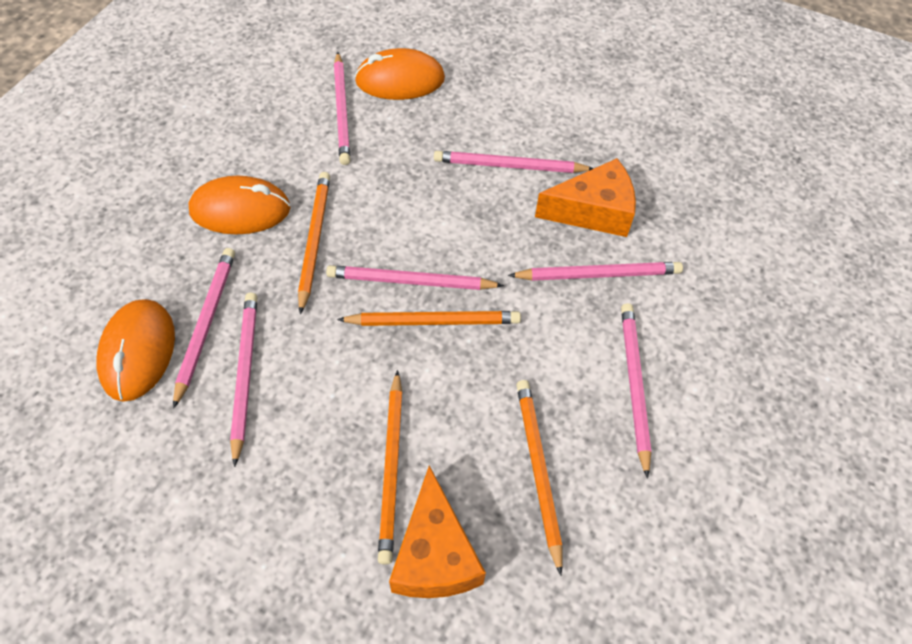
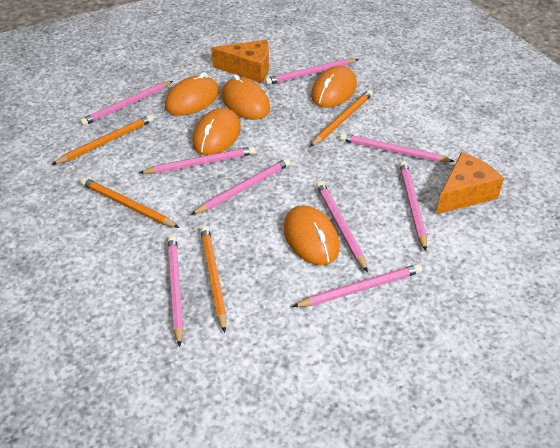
orange mouse: 3 -> 5
pink pencil: 7 -> 9

